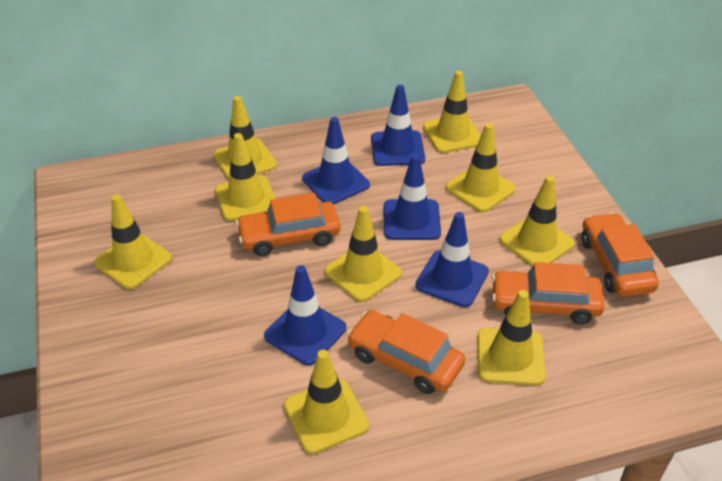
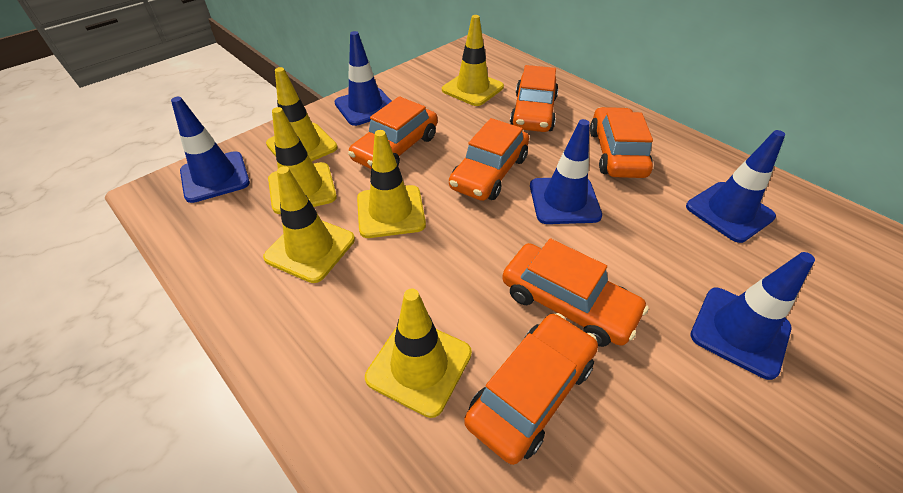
orange car: 4 -> 6
yellow traffic cone: 9 -> 6

